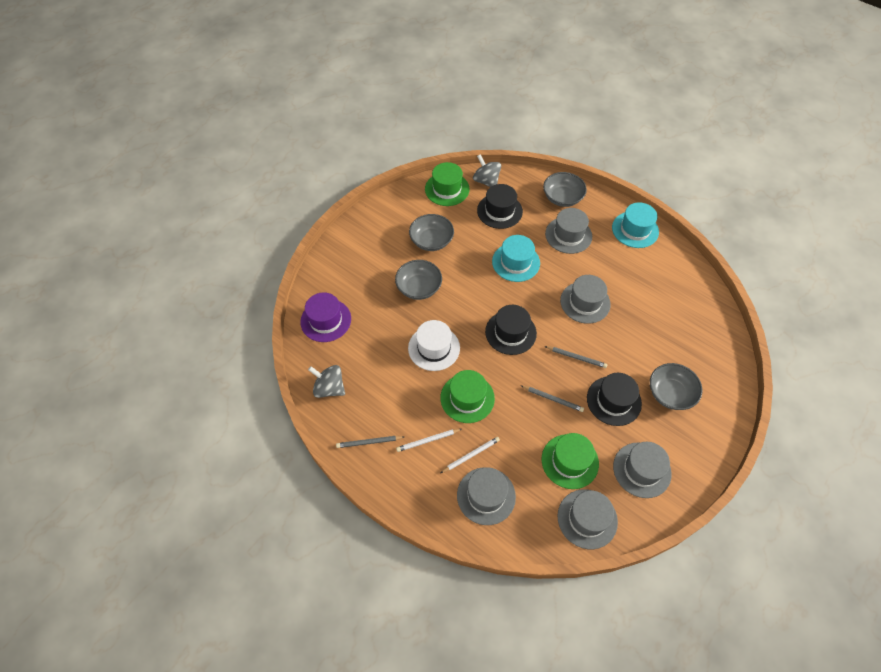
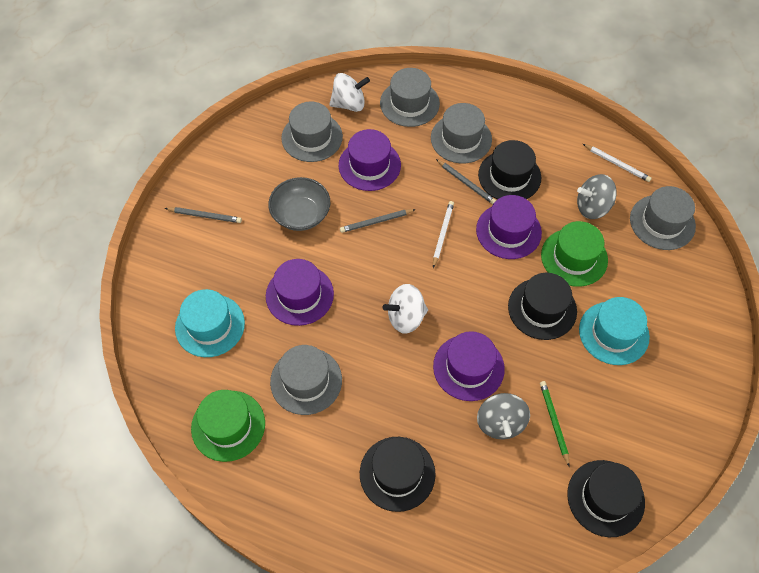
black hat: 3 -> 4
green hat: 3 -> 2
green pencil: 0 -> 1
grey bowl: 4 -> 1
purple hat: 1 -> 4
white hat: 1 -> 0
white spinning top: 0 -> 2

